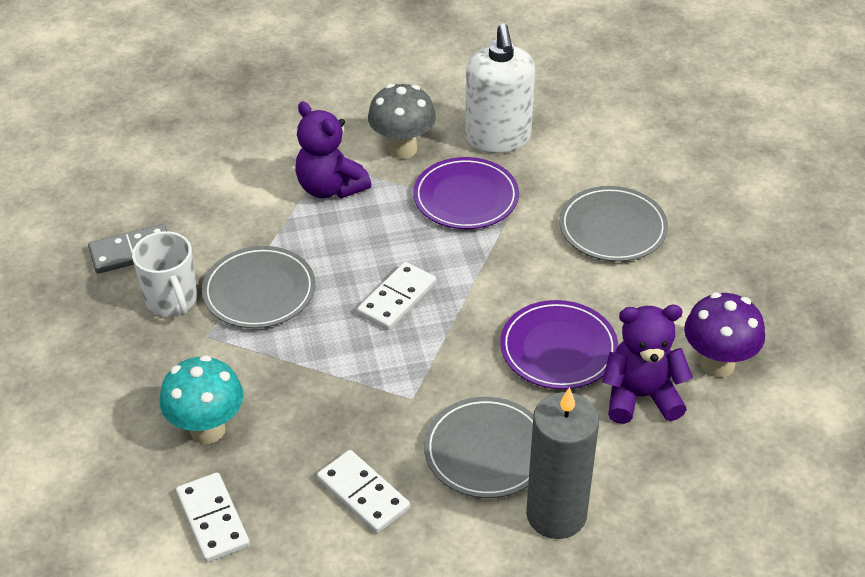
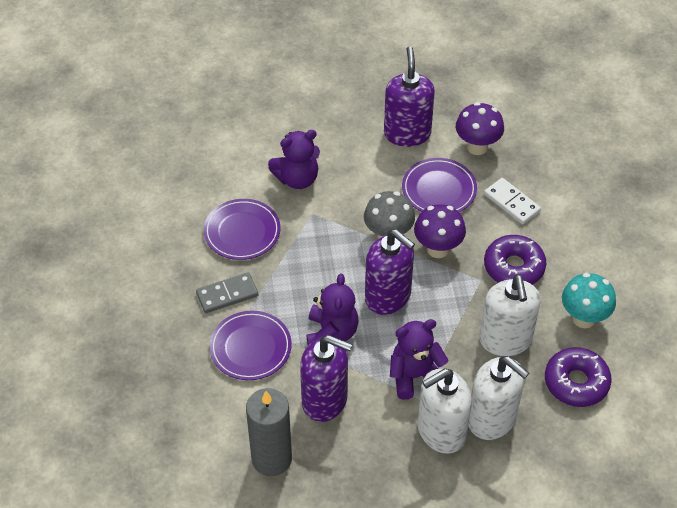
grey plate: 3 -> 0
purple donut: 0 -> 2
purple mushroom: 1 -> 2
purple plate: 2 -> 3
purple soap dispenser: 0 -> 3
purple teddy bear: 2 -> 3
white domino: 3 -> 1
white mug: 1 -> 0
white soap dispenser: 1 -> 3

